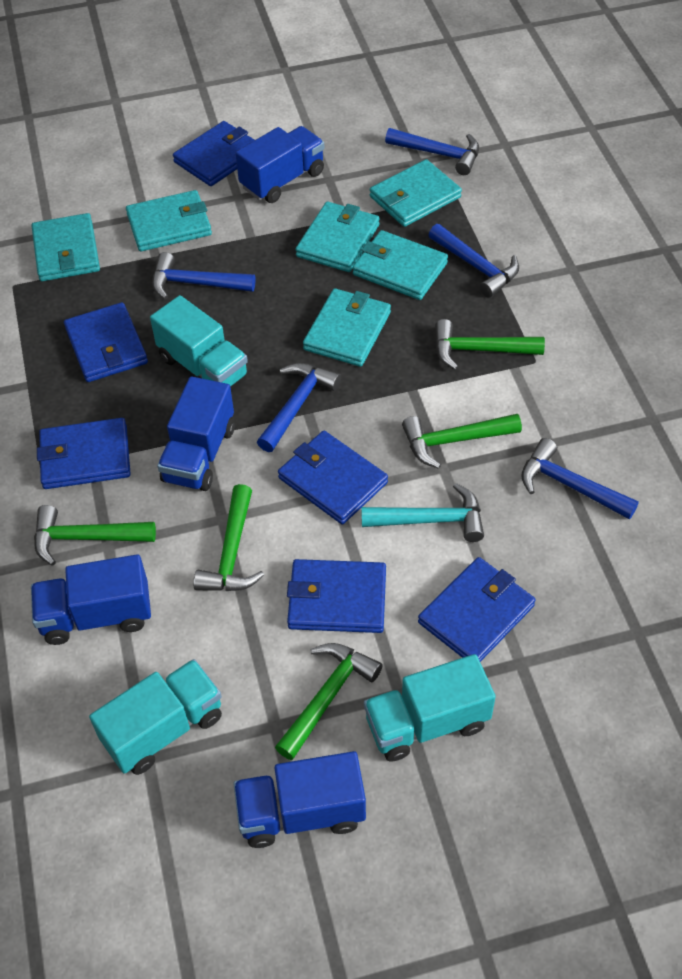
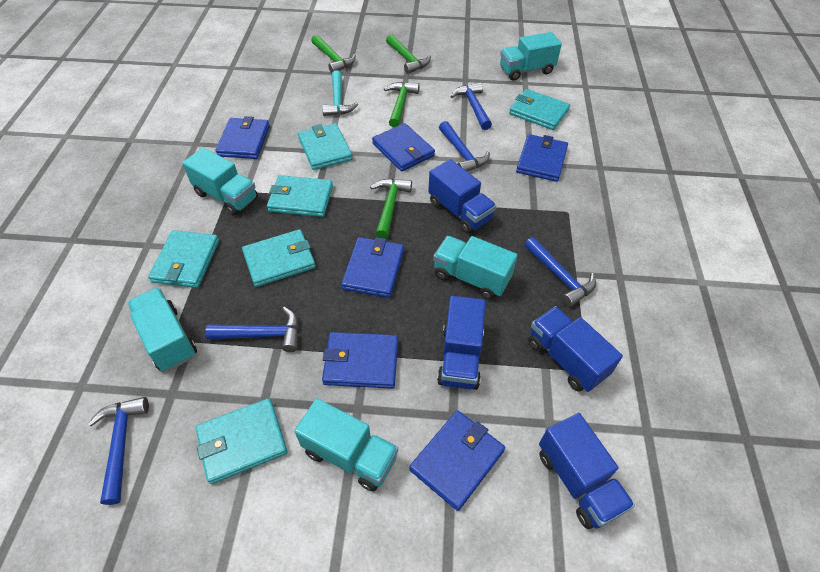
green hammer: 5 -> 4
turquoise truck: 3 -> 5

